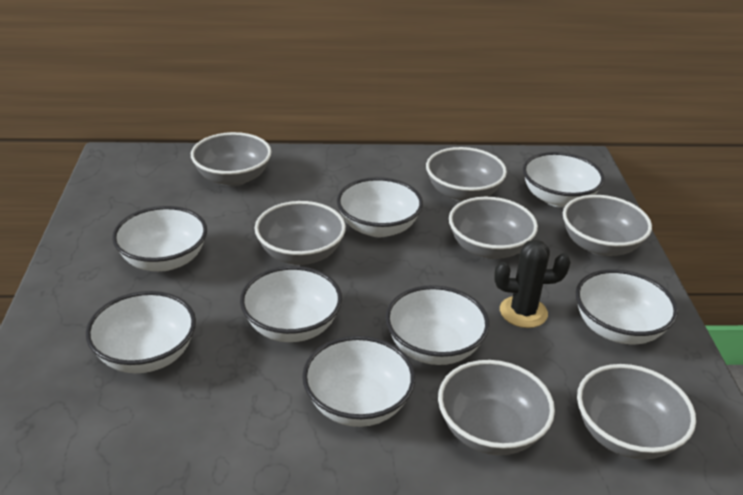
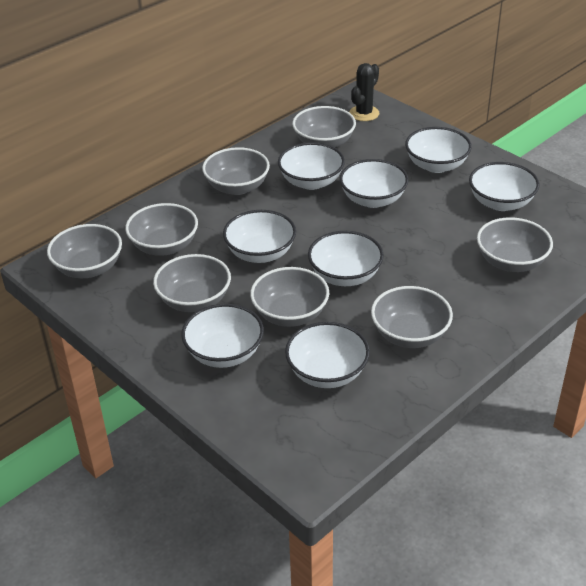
grey bowl: 7 -> 8

